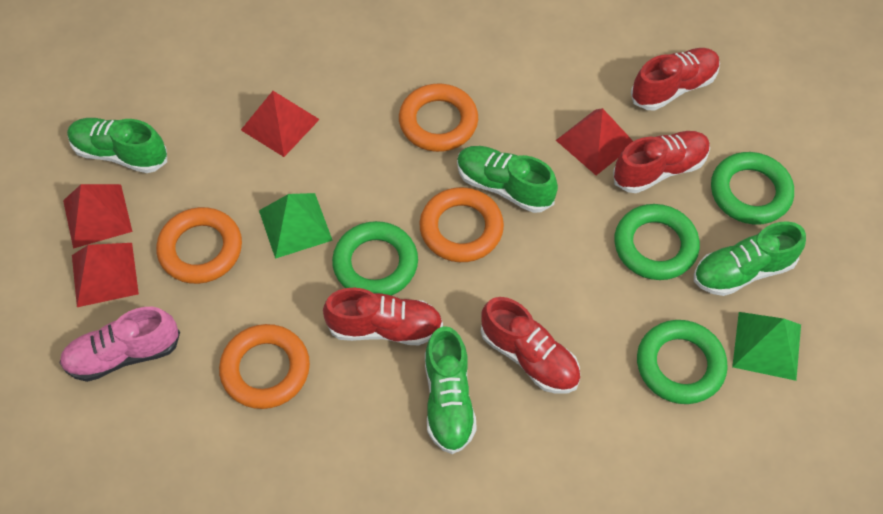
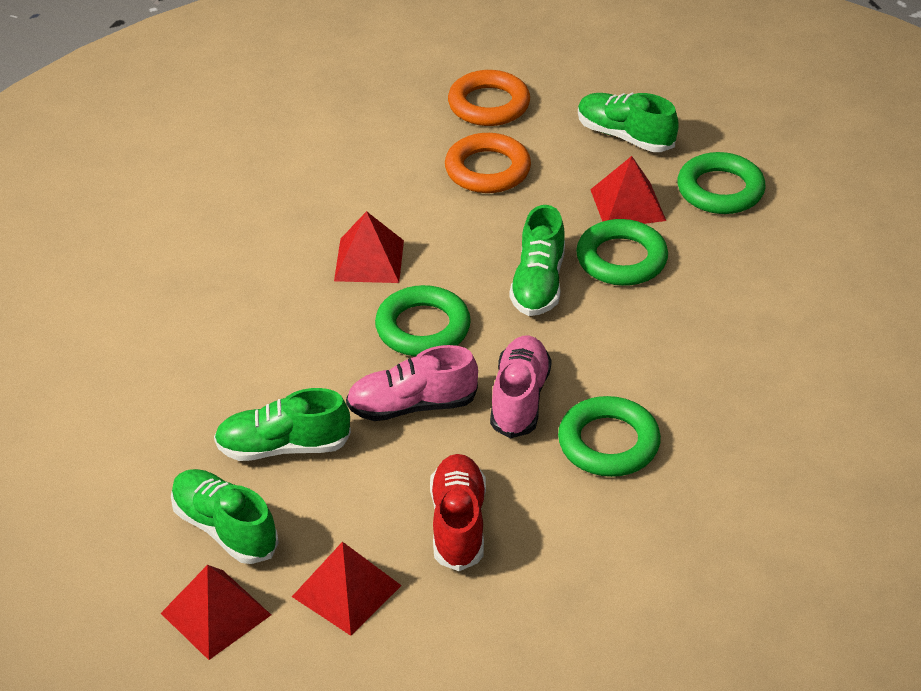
green pyramid: 2 -> 0
orange ring: 4 -> 2
pink shoe: 1 -> 2
red shoe: 4 -> 1

